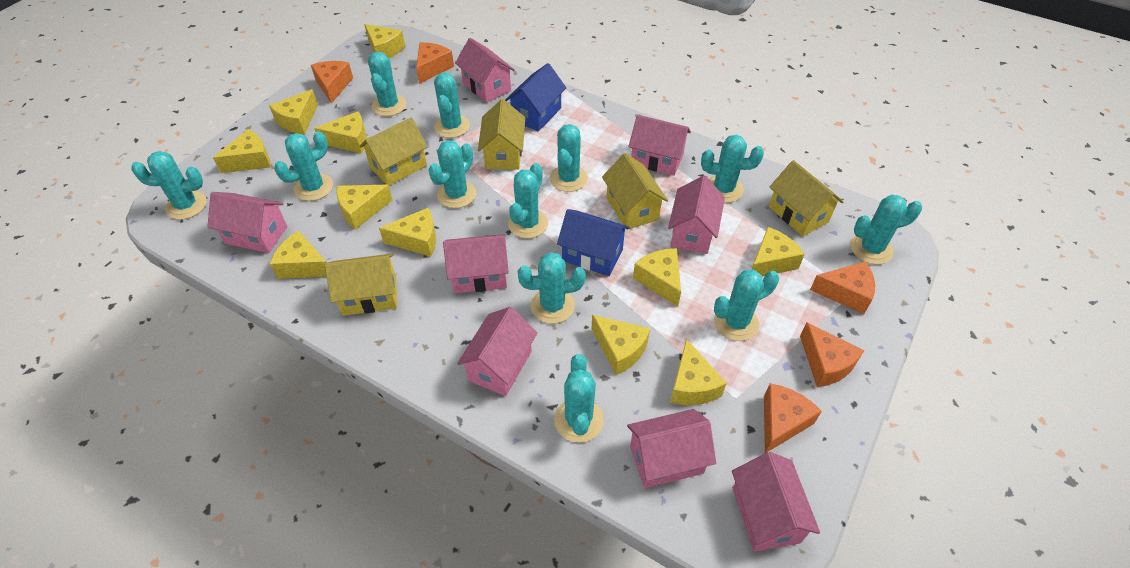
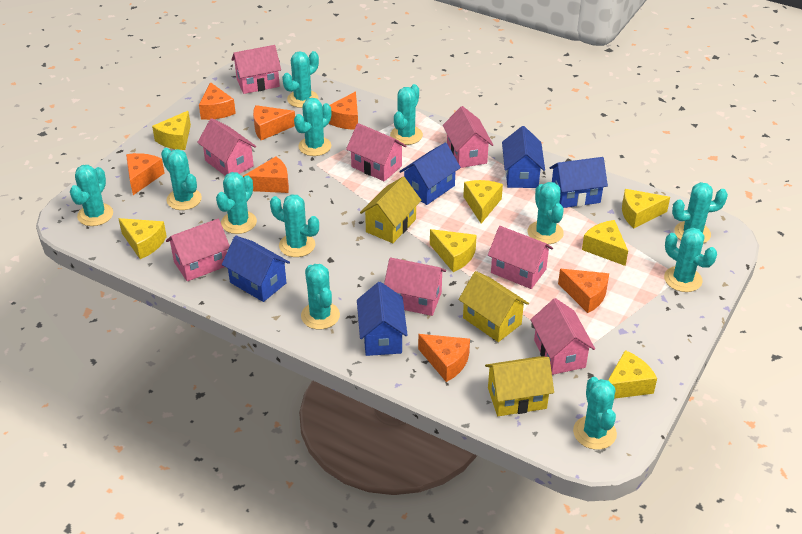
blue house: 2 -> 5
orange cheese: 5 -> 7
yellow cheese: 11 -> 7
yellow house: 5 -> 3

